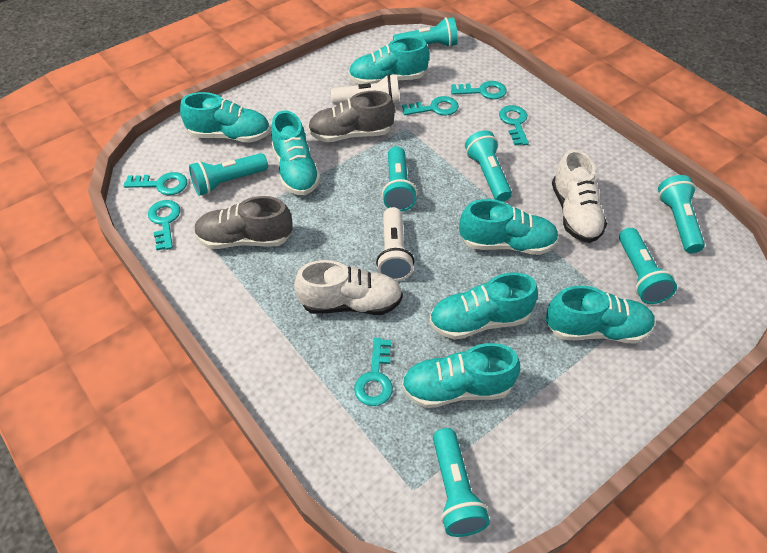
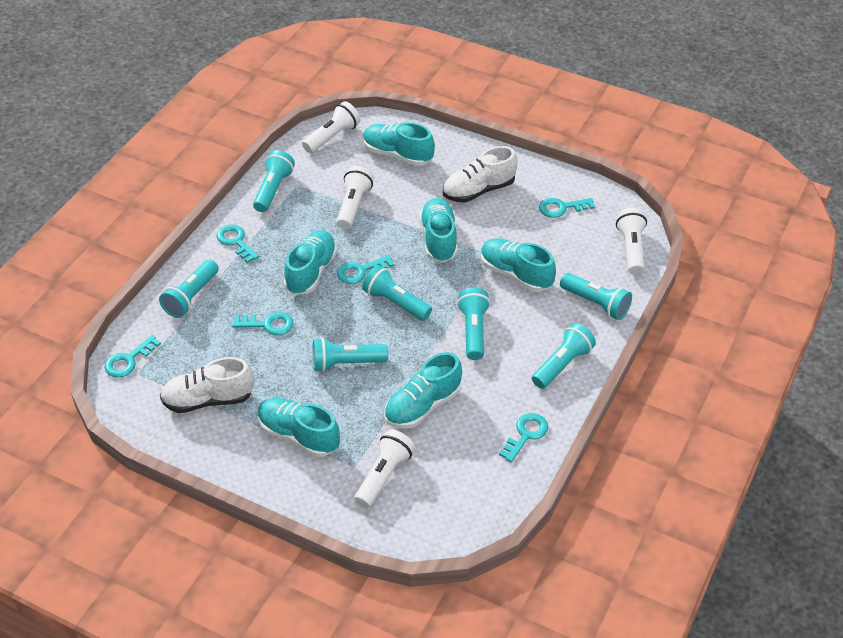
grey shoe: 2 -> 0
turquoise shoe: 7 -> 6
white flashlight: 2 -> 4

